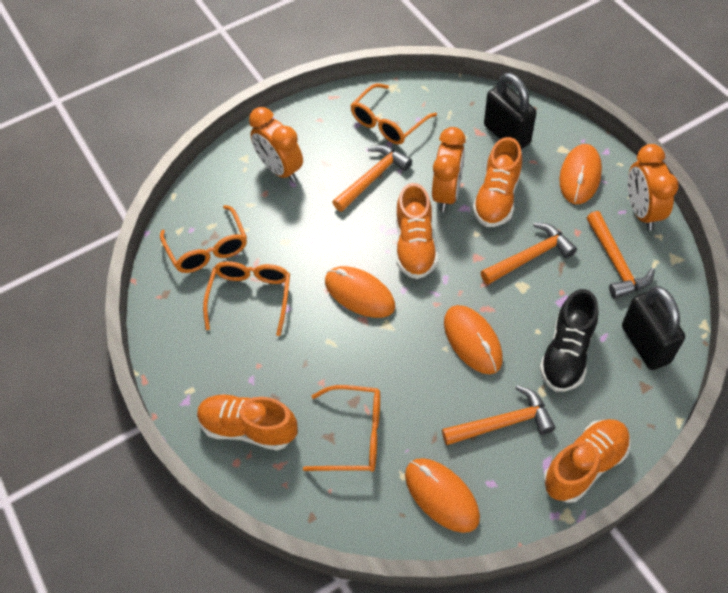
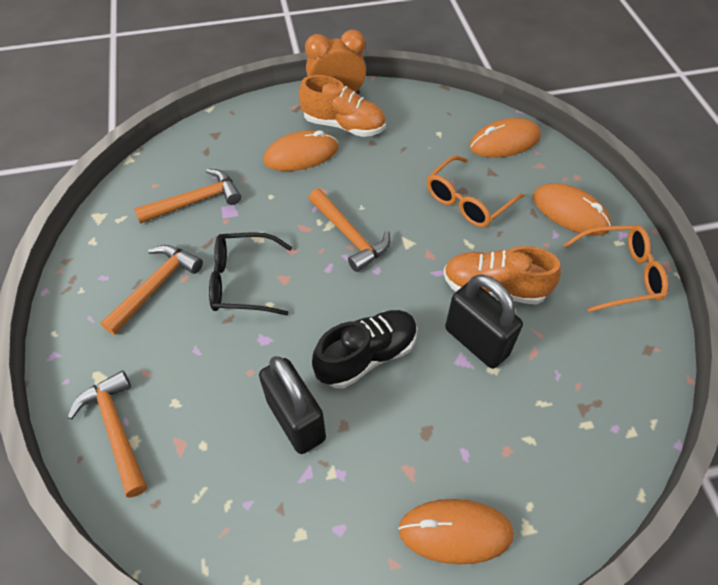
black glasses: 0 -> 1
orange clock: 3 -> 1
orange glasses: 4 -> 2
orange shoe: 4 -> 2

